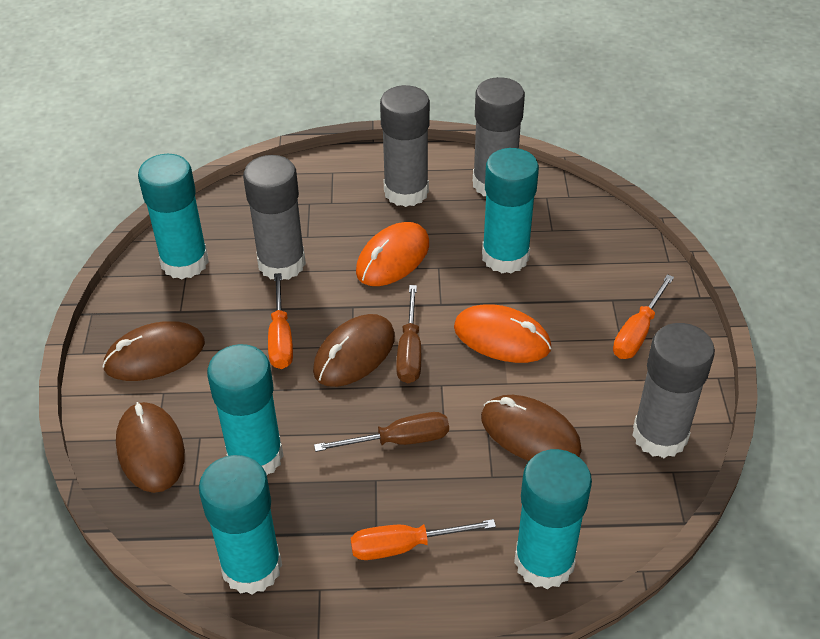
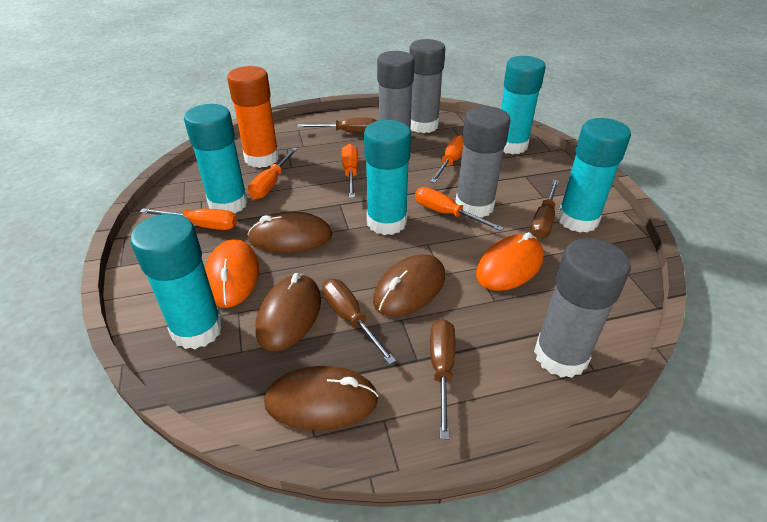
brown screwdriver: 2 -> 4
orange glue stick: 0 -> 1
orange screwdriver: 3 -> 5

